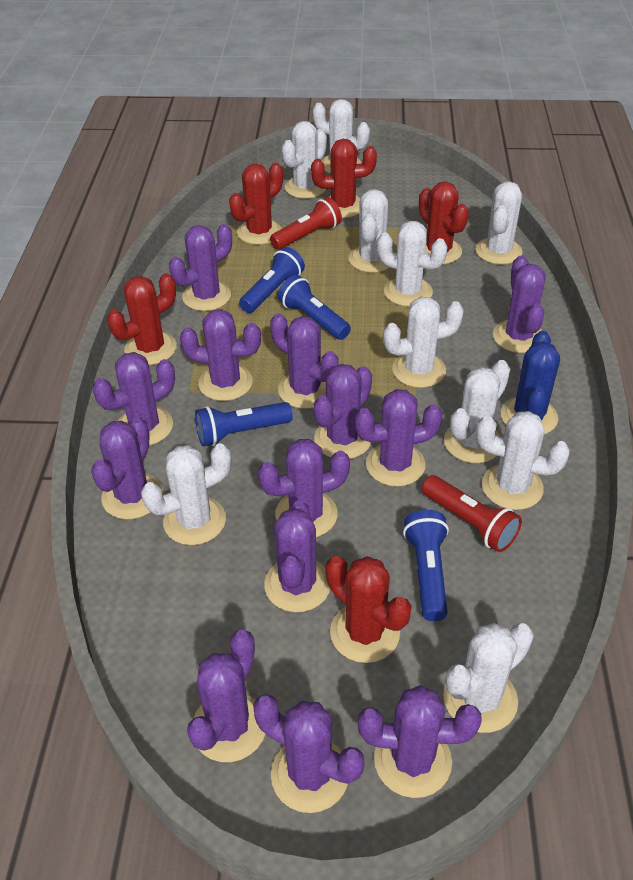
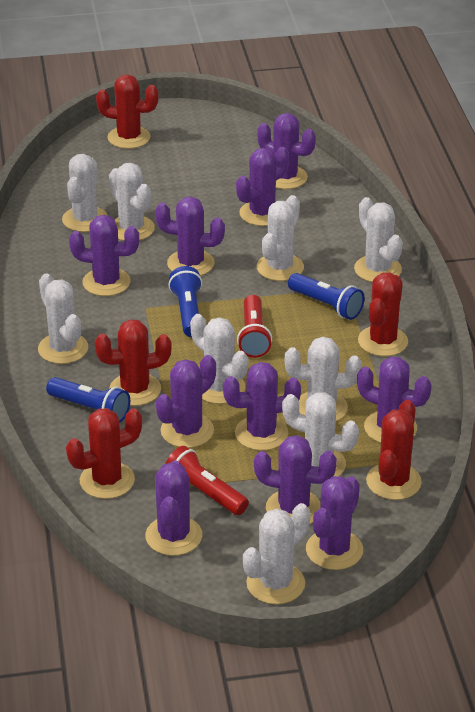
blue cactus: 1 -> 0
blue flashlight: 4 -> 3
purple cactus: 13 -> 10
white cactus: 10 -> 9

